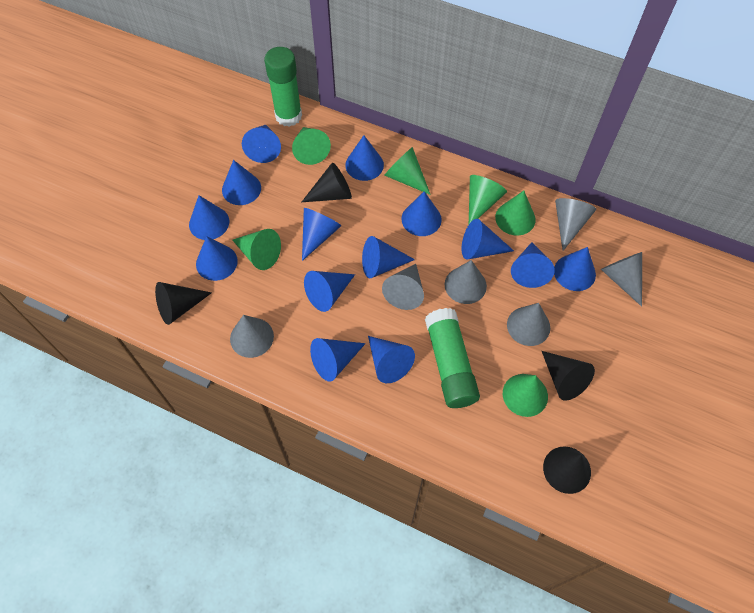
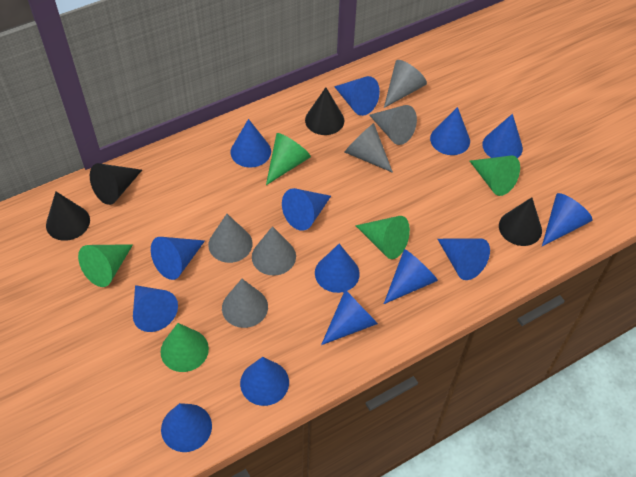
green cone: 6 -> 5
green glue stick: 2 -> 0

